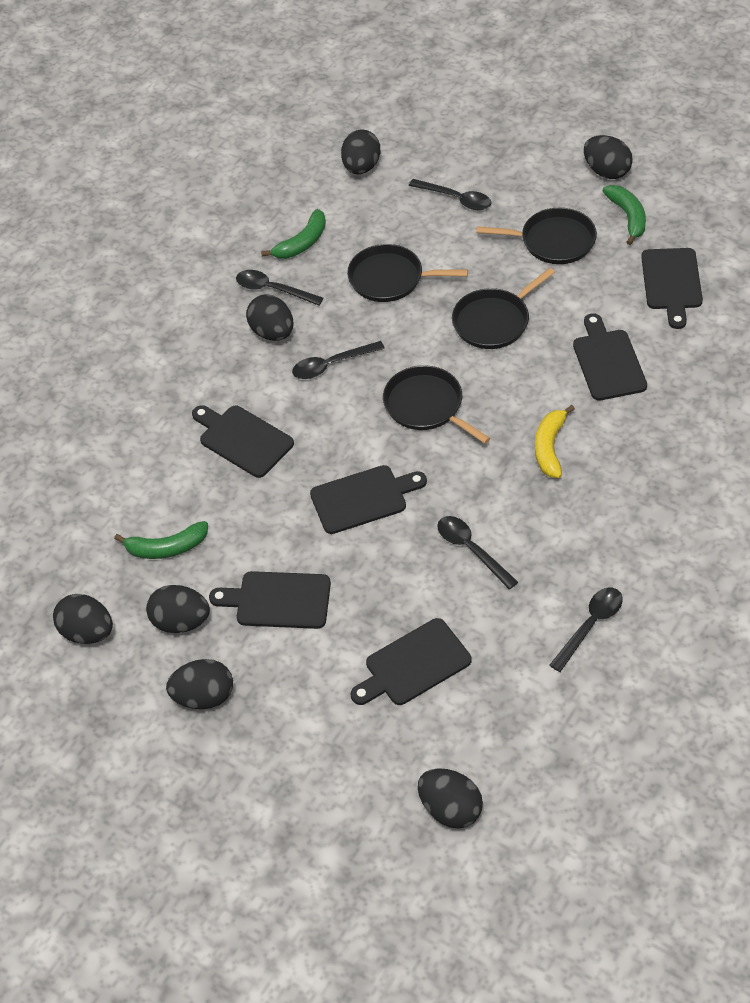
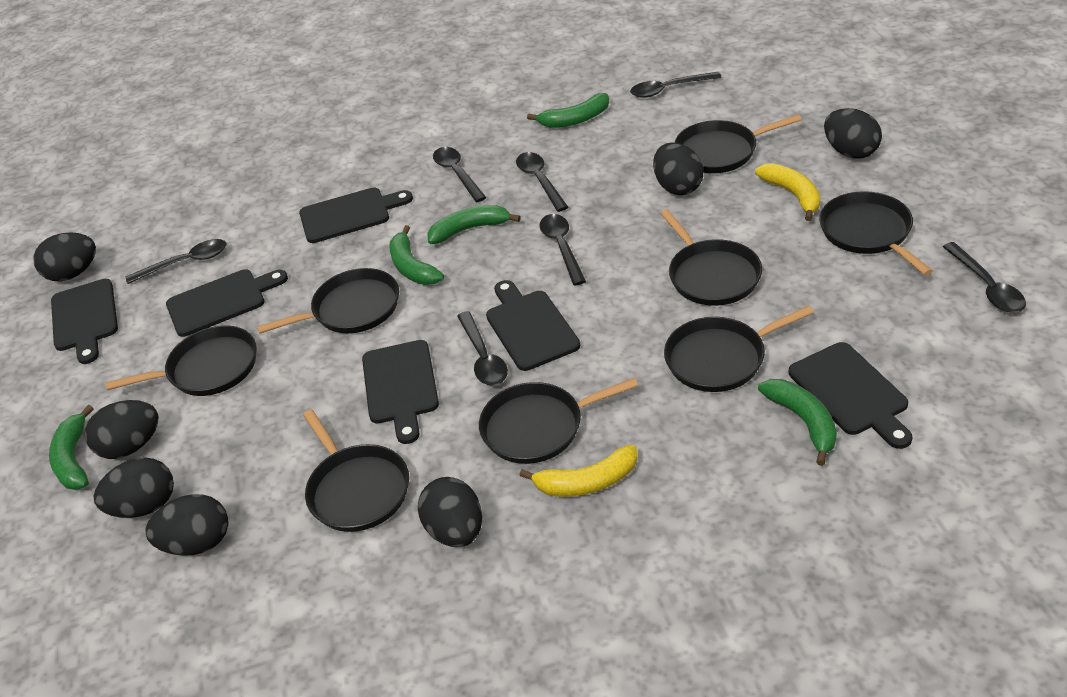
black pan: 4 -> 8
black spoon: 5 -> 7
green banana: 3 -> 5
yellow banana: 1 -> 2

